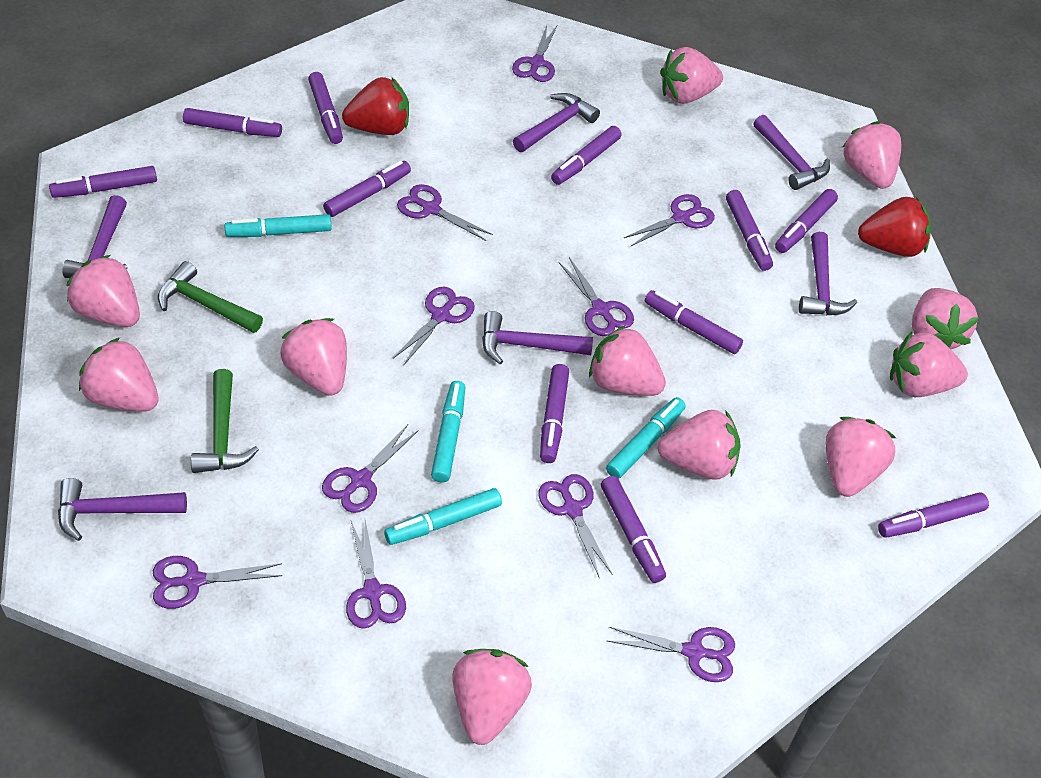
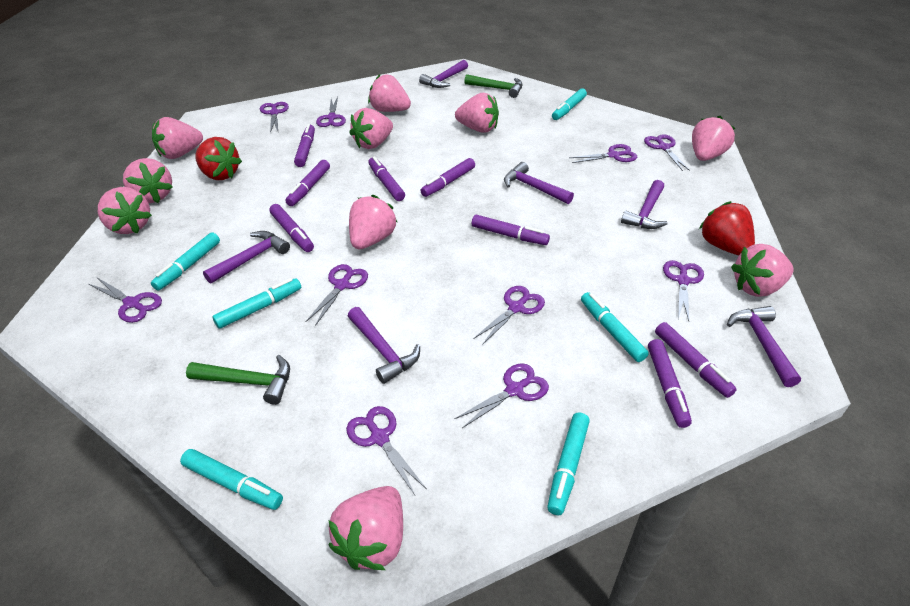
pink strawberry: 11 -> 10
purple marker: 11 -> 8
turquoise marker: 4 -> 6

